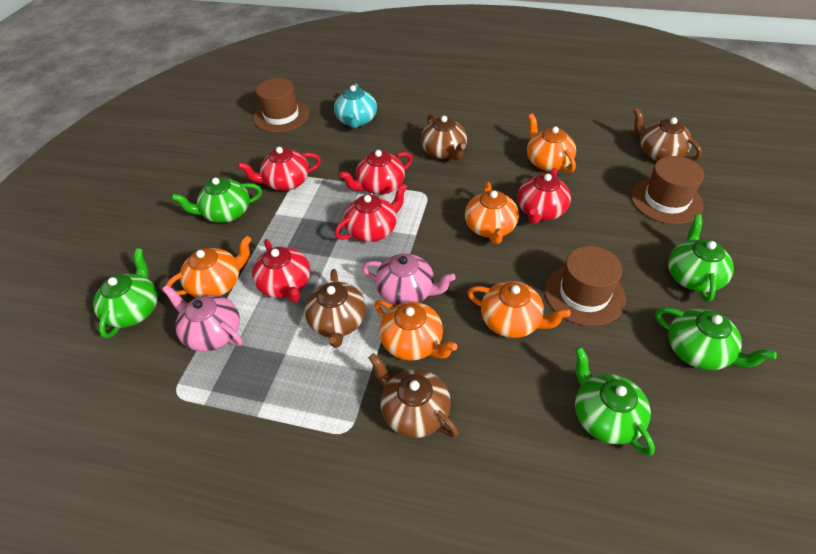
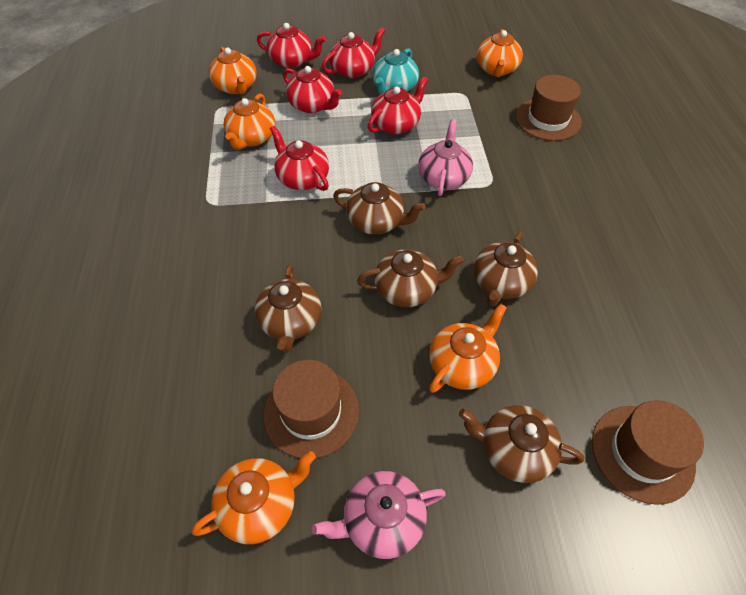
brown teapot: 4 -> 5
green teapot: 5 -> 0

